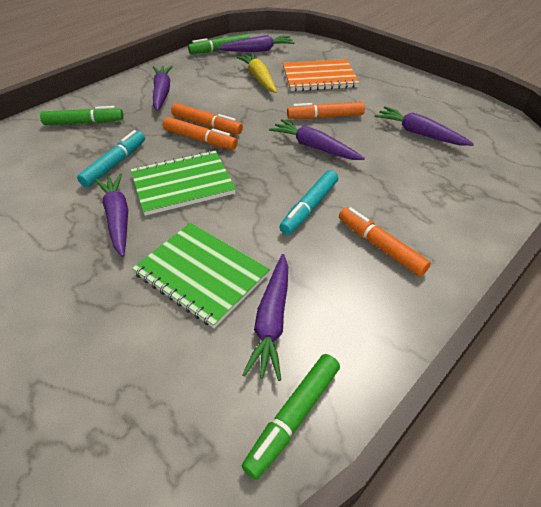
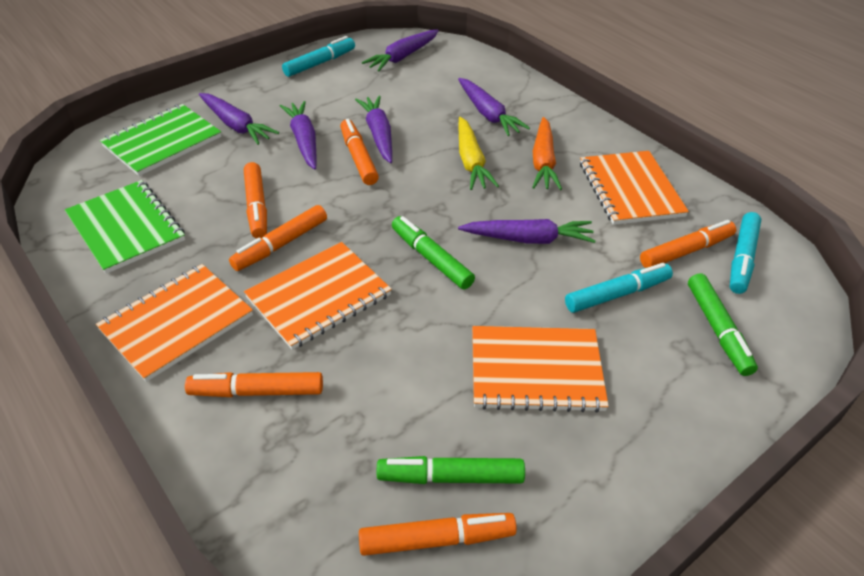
orange carrot: 0 -> 1
orange marker: 4 -> 6
orange notebook: 1 -> 4
turquoise marker: 2 -> 3

